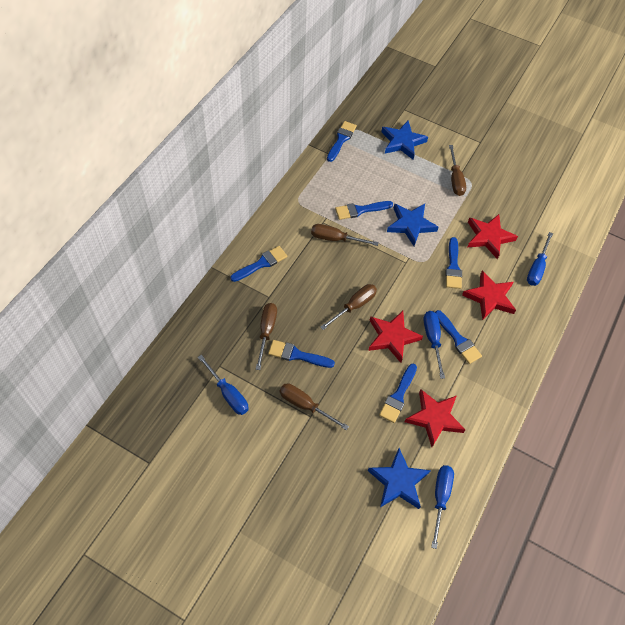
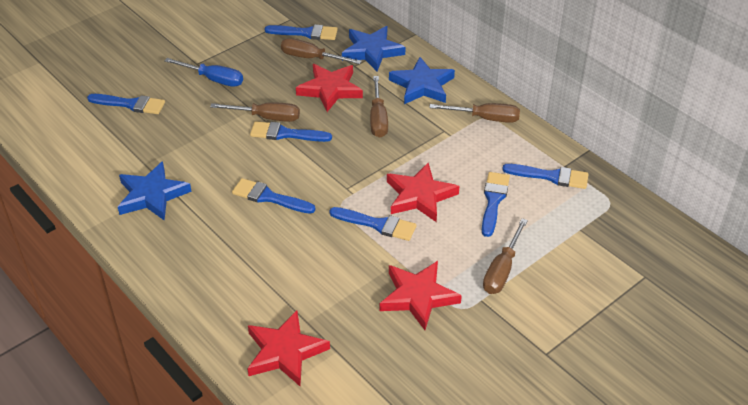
blue screwdriver: 4 -> 1

